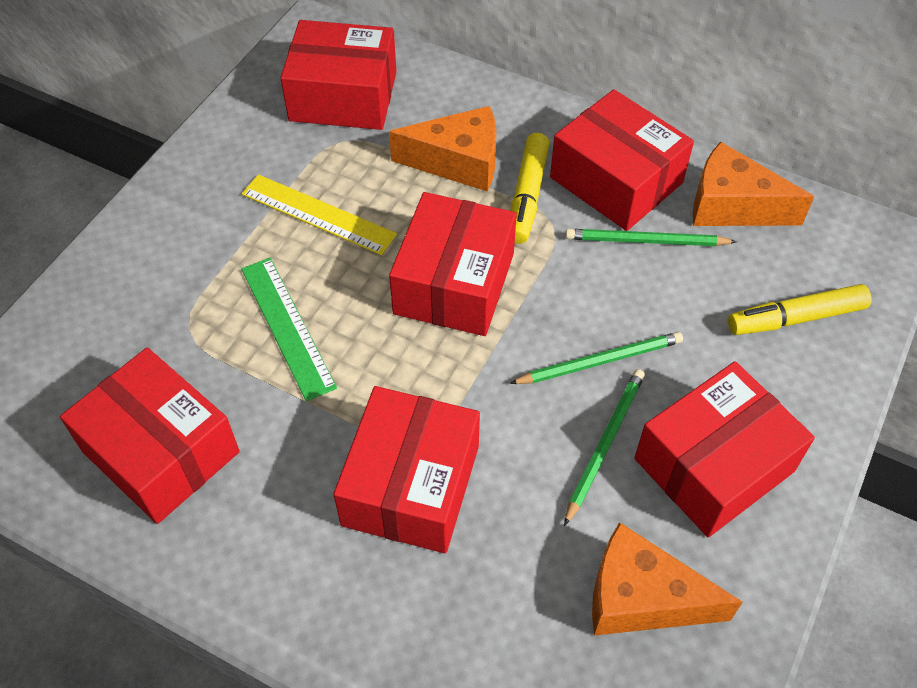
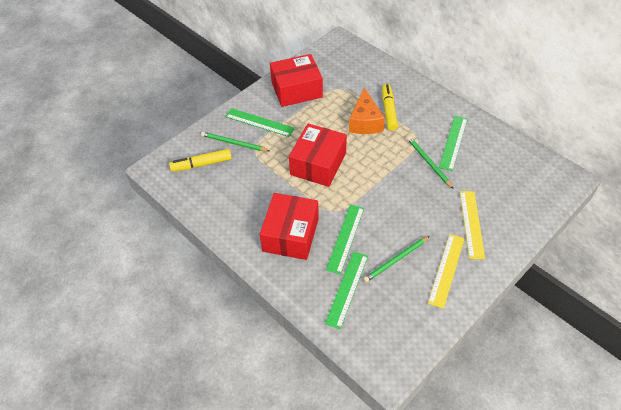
green ruler: 1 -> 4
orange cheese: 3 -> 1
red box: 6 -> 3
yellow ruler: 1 -> 2

